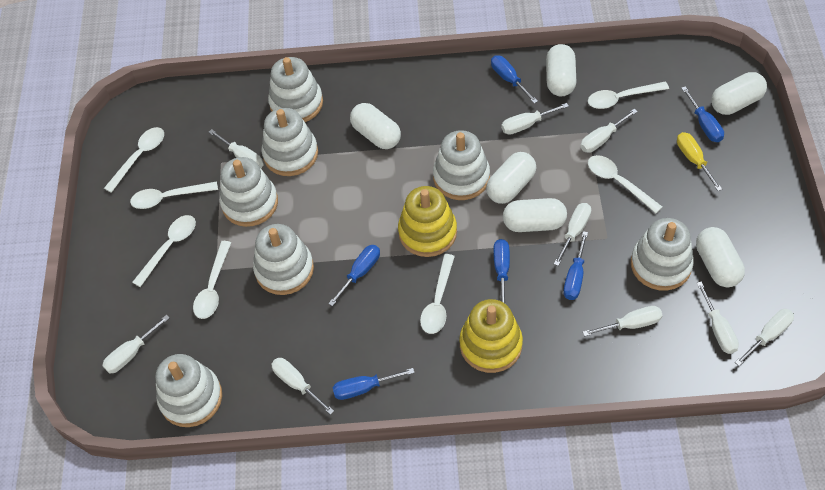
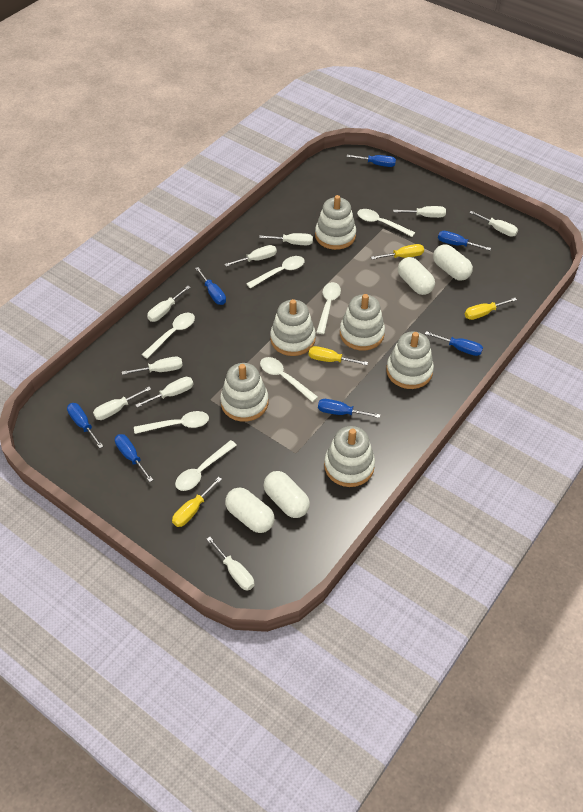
blue screwdriver: 6 -> 7
white capsule: 6 -> 4
white stacking toy: 7 -> 6
yellow screwdriver: 1 -> 4
yellow stacking toy: 2 -> 0

